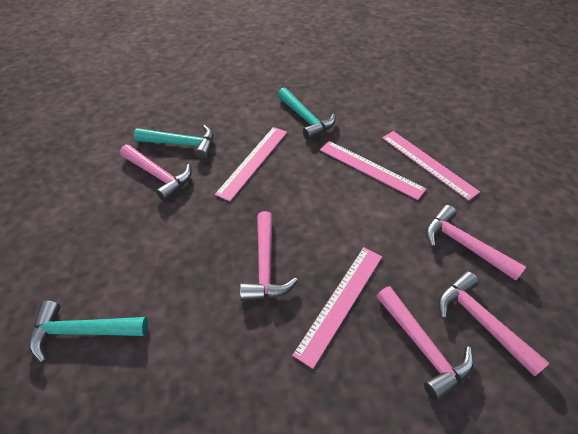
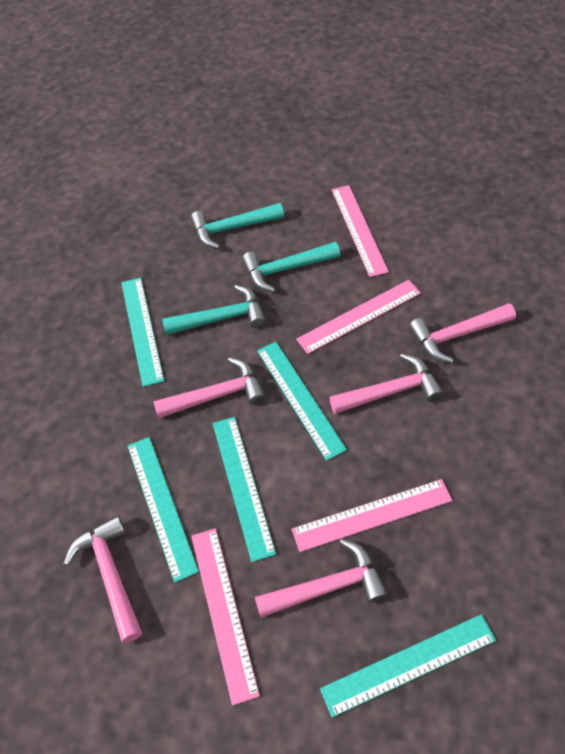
turquoise ruler: 0 -> 5

